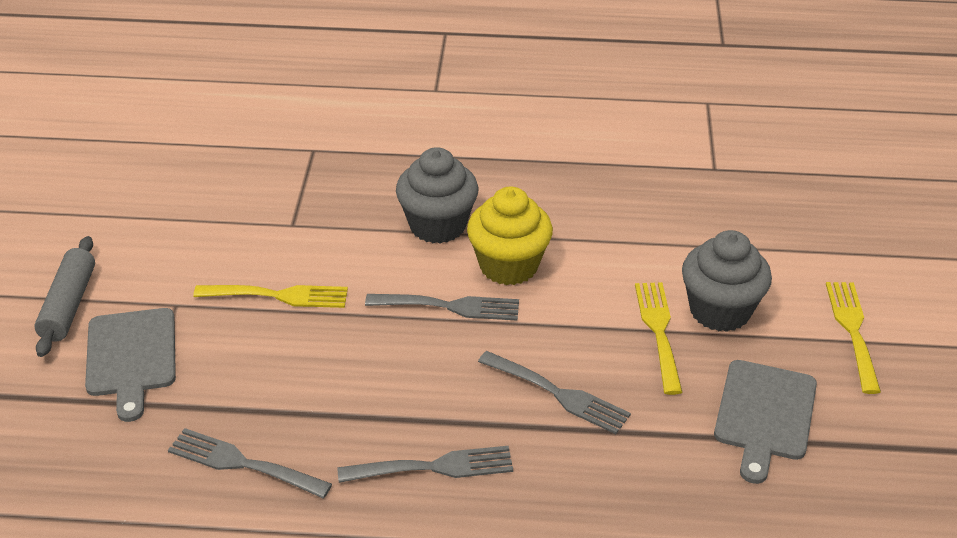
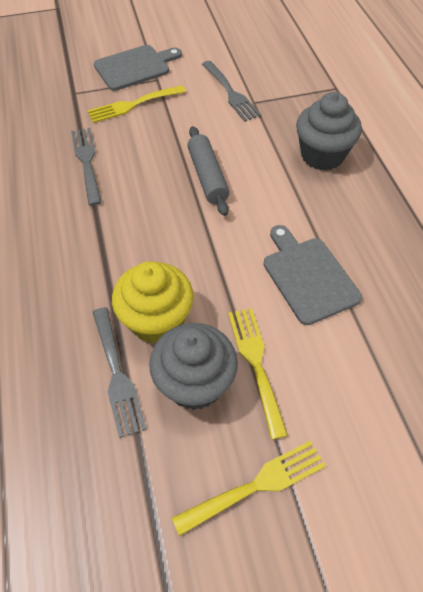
grey fork: 4 -> 3

